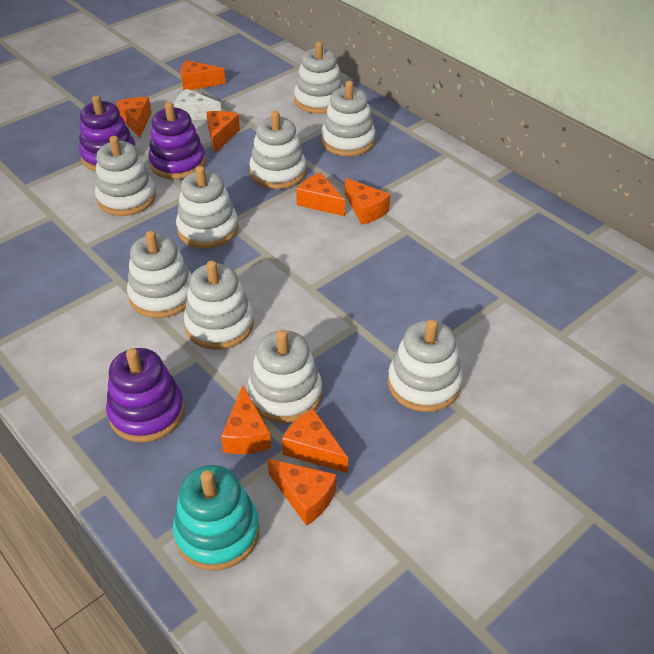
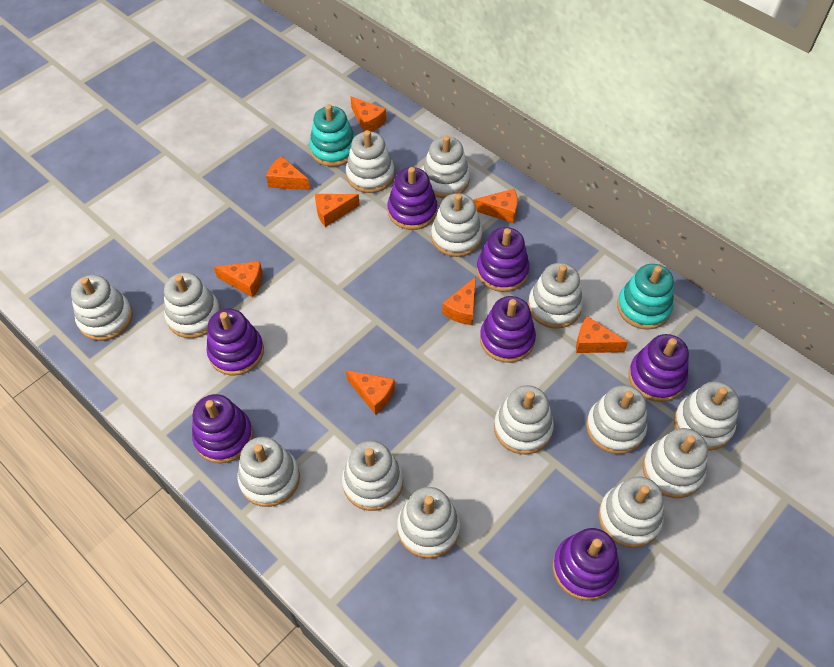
purple stacking toy: 3 -> 7
turquoise stacking toy: 1 -> 2
white cheese: 1 -> 0
white stacking toy: 9 -> 14

